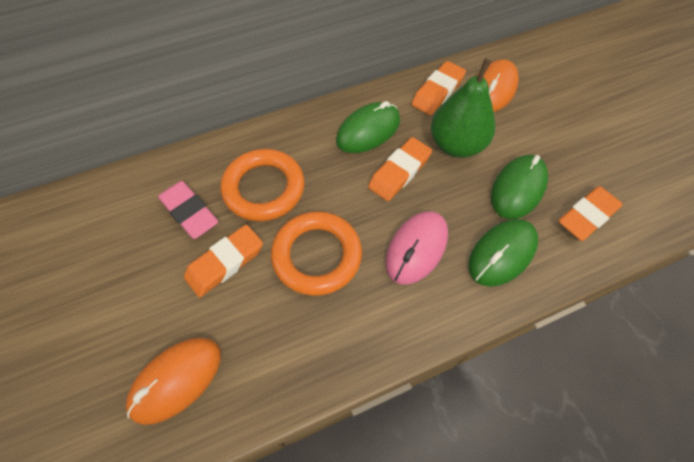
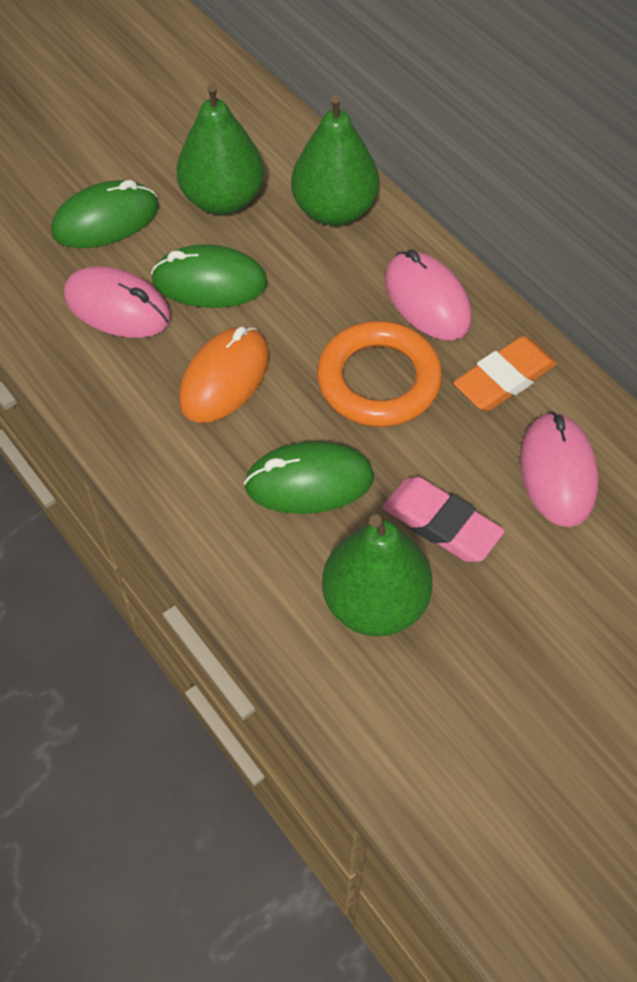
green pear: 1 -> 3
orange eraser: 4 -> 1
orange mouse: 2 -> 1
orange ring: 2 -> 1
pink mouse: 1 -> 3

